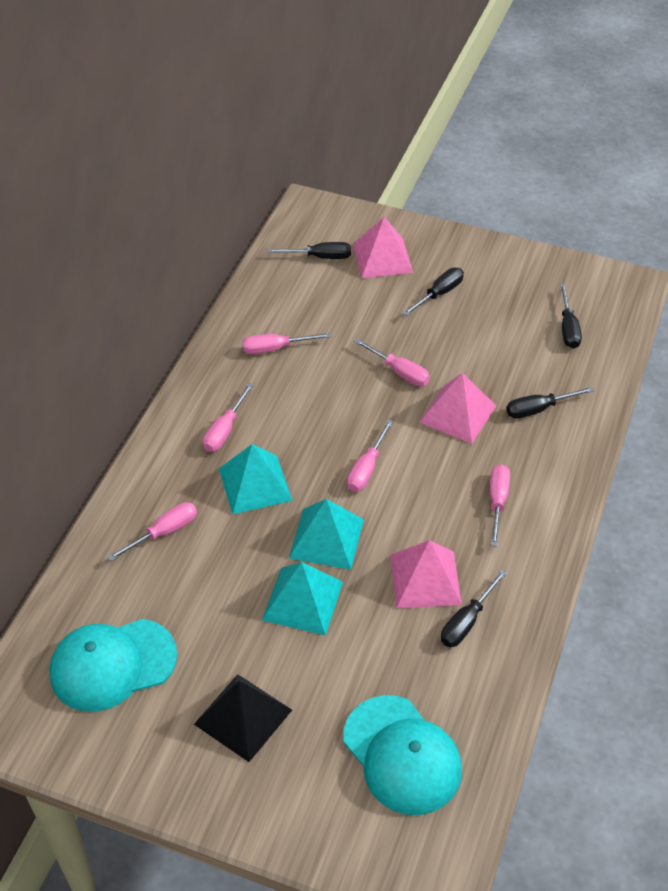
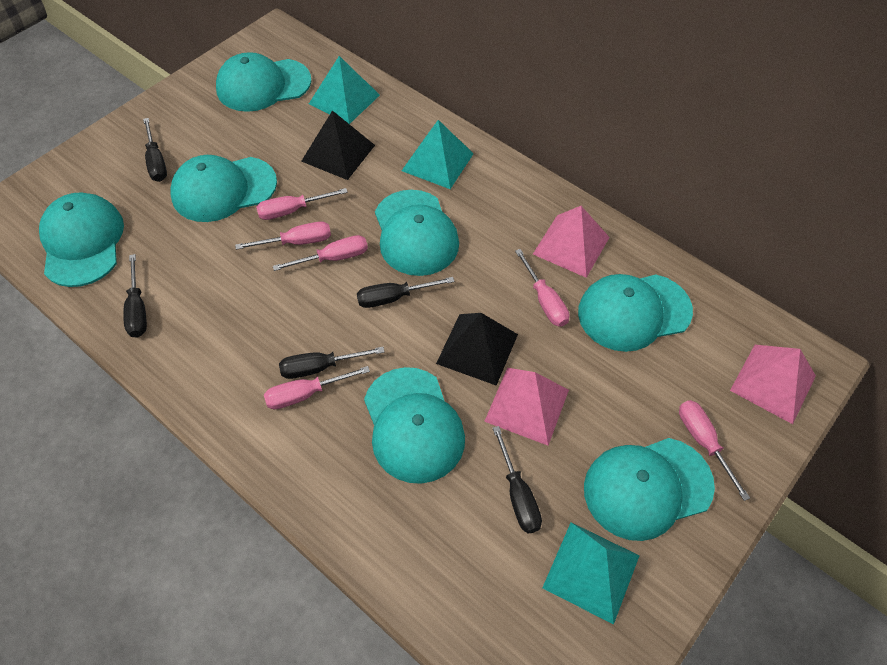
black pyramid: 1 -> 2
turquoise cap: 2 -> 7

